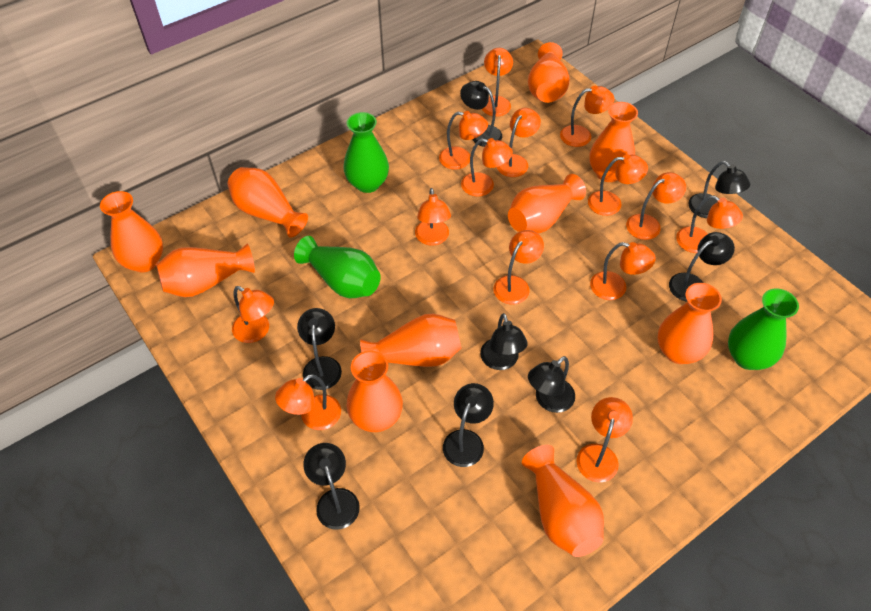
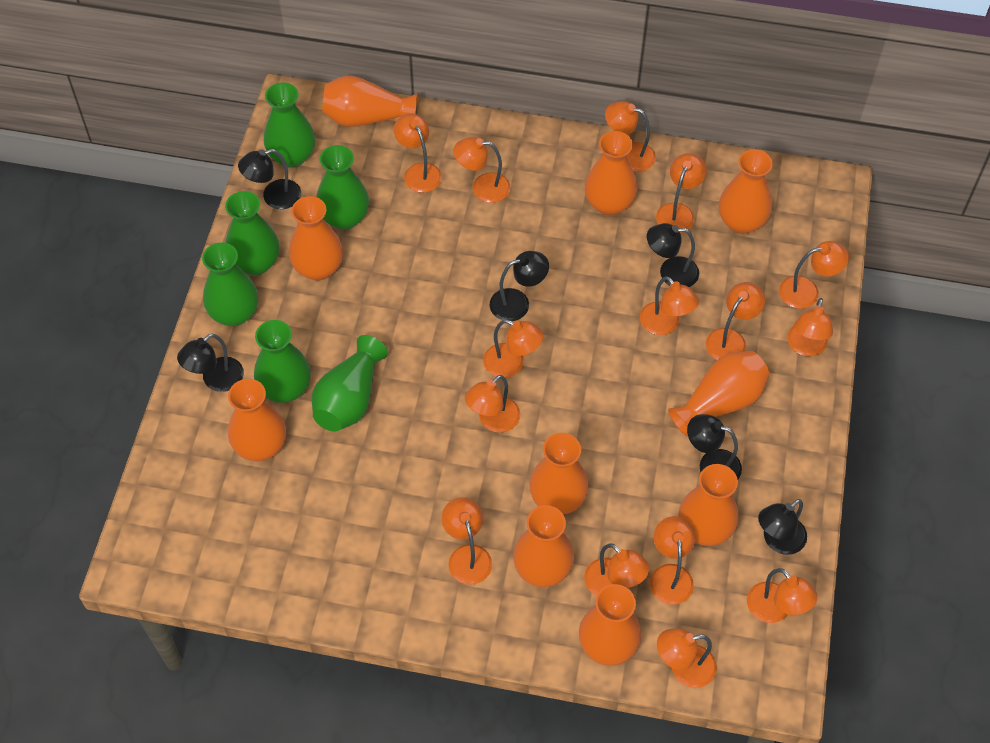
black lamp: 8 -> 6
green vase: 3 -> 6
orange lamp: 14 -> 15

